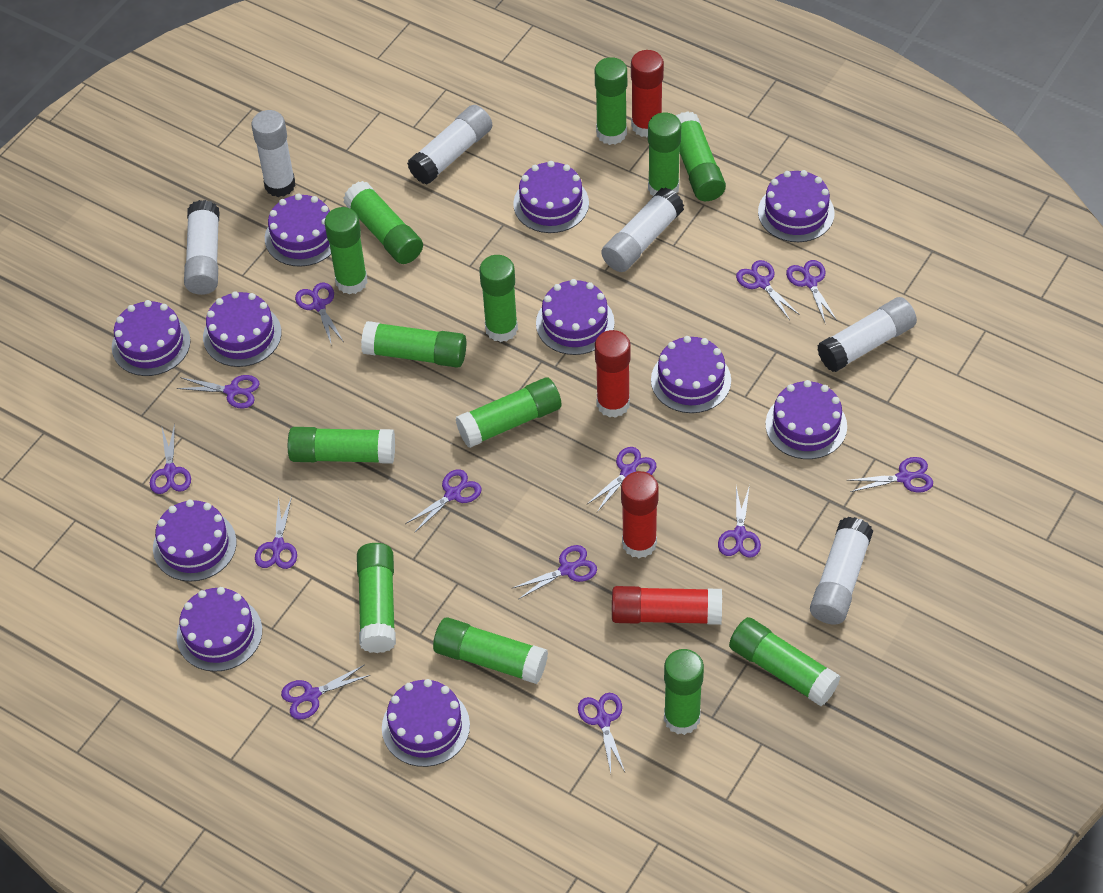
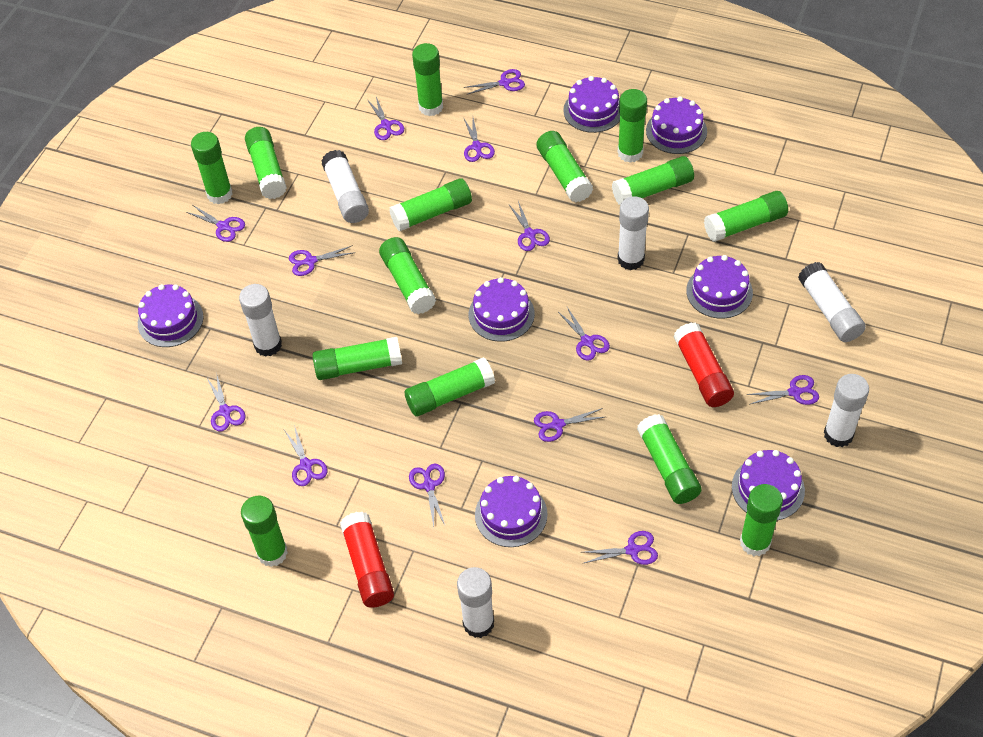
green glue stick: 13 -> 14
purple cake: 11 -> 7
red glue stick: 4 -> 2

